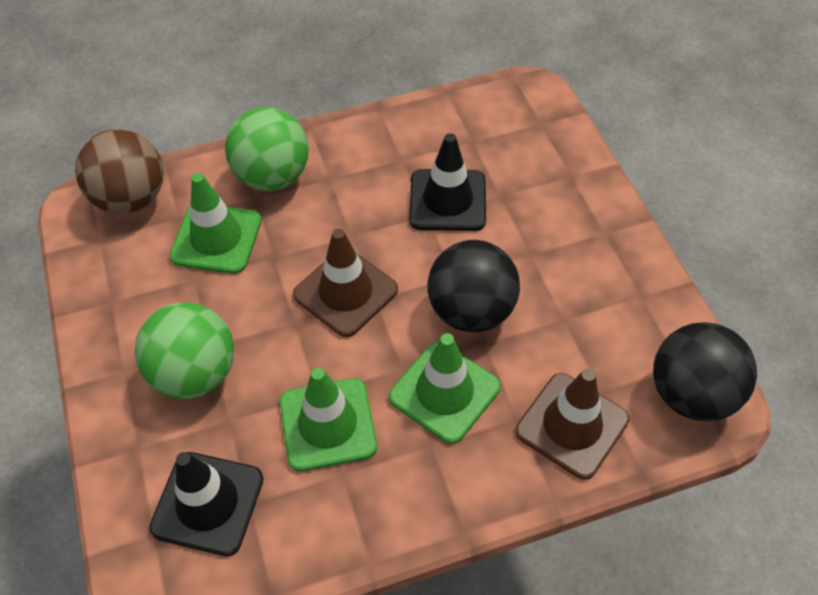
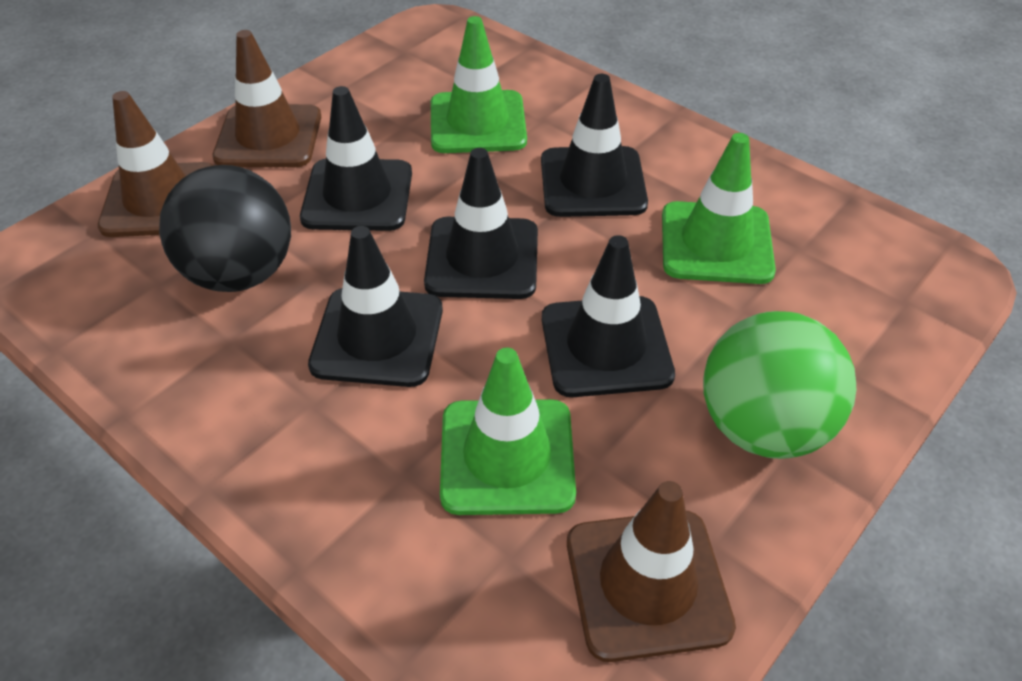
black ball: 2 -> 1
black traffic cone: 2 -> 5
brown ball: 1 -> 0
brown traffic cone: 2 -> 3
green ball: 2 -> 1

